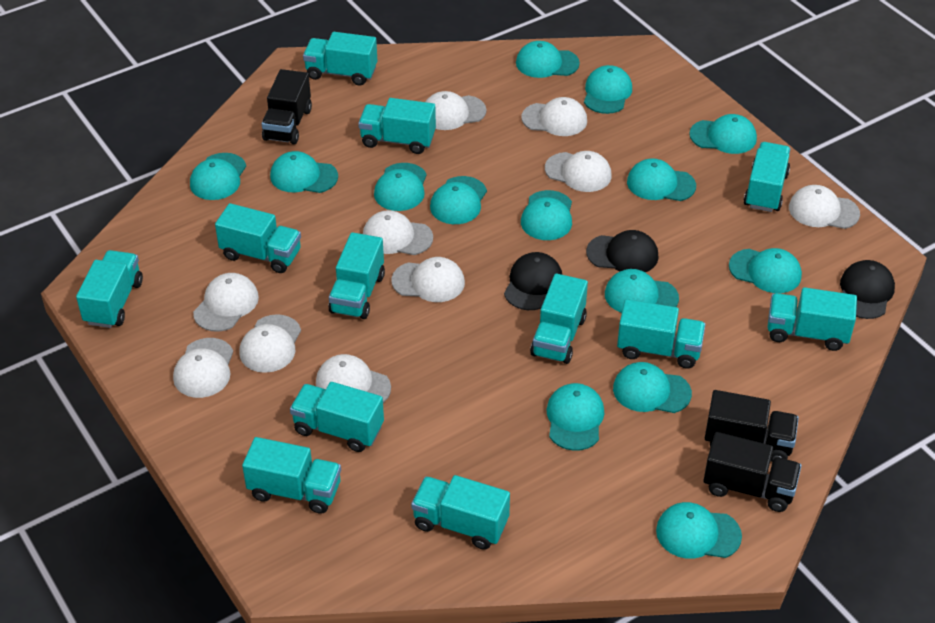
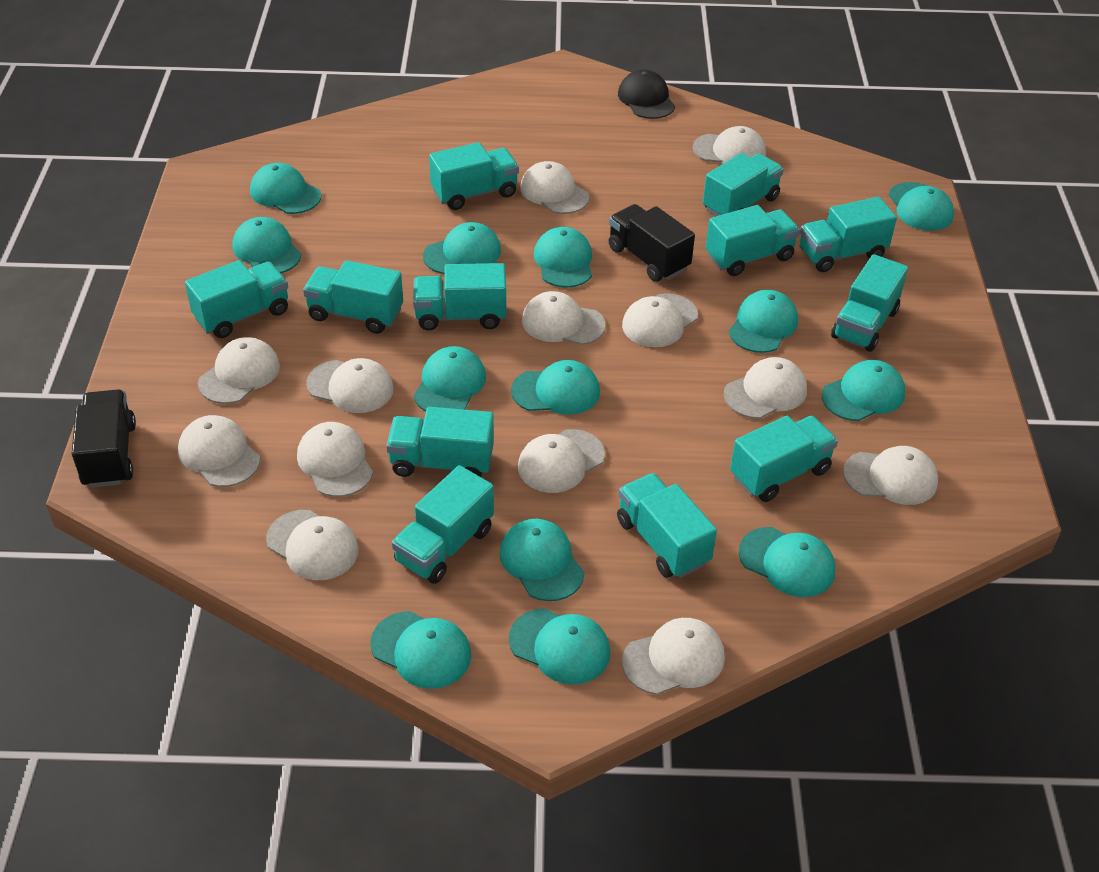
black cap: 3 -> 1
black truck: 3 -> 2
turquoise cap: 14 -> 13
white cap: 10 -> 13

